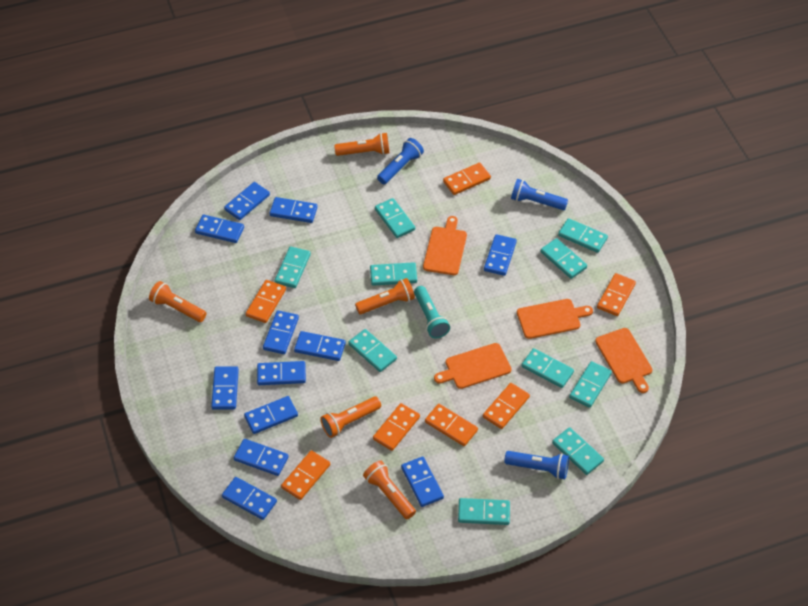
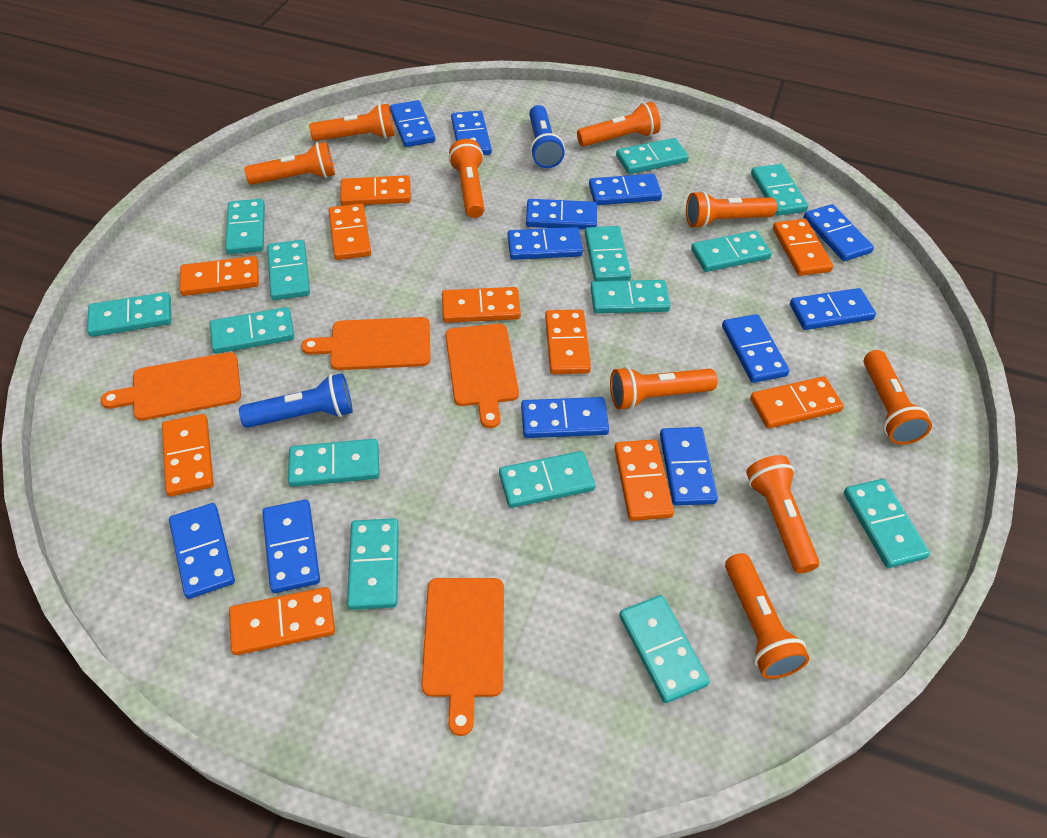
blue flashlight: 3 -> 2
orange domino: 7 -> 10
orange flashlight: 5 -> 9
turquoise domino: 10 -> 14
turquoise flashlight: 1 -> 0

